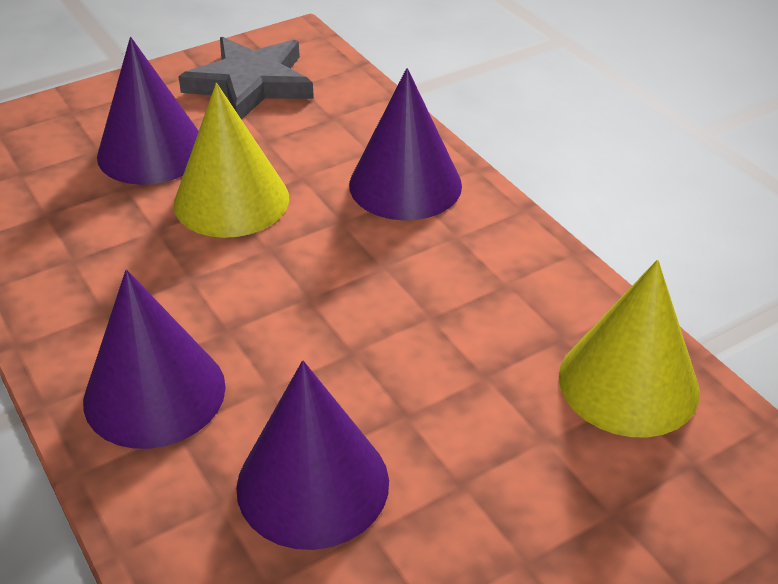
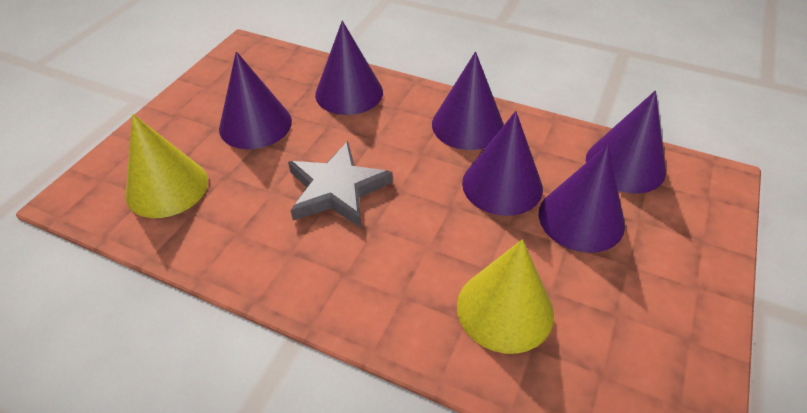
purple cone: 4 -> 6

